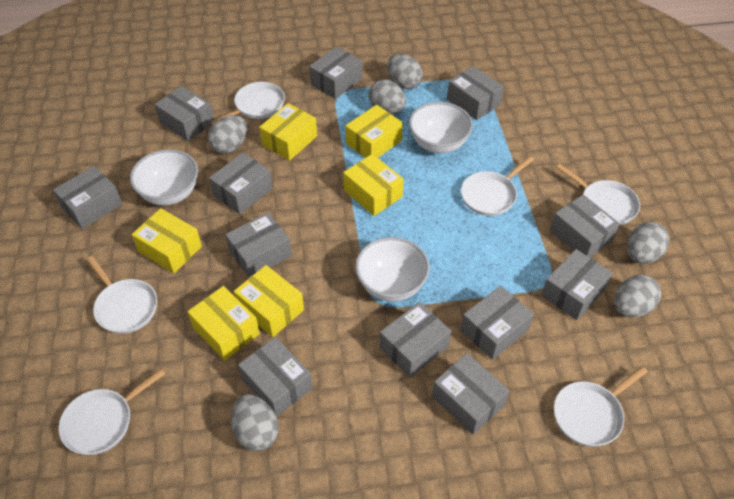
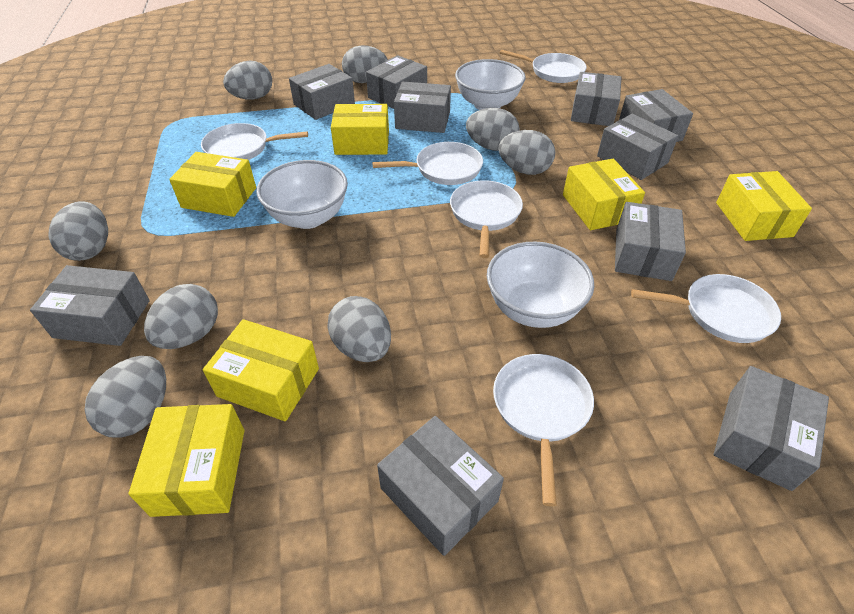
grey box: 12 -> 10
grey egg: 6 -> 8

